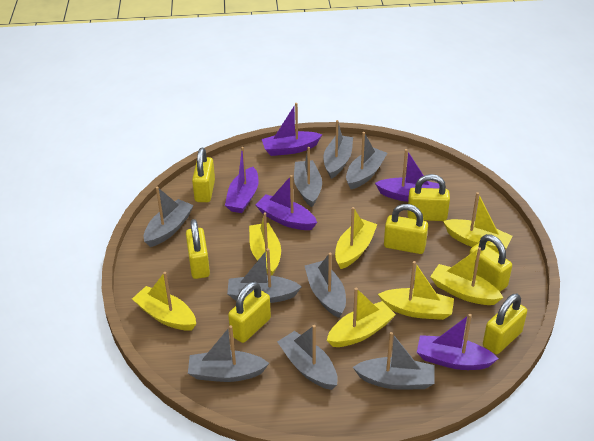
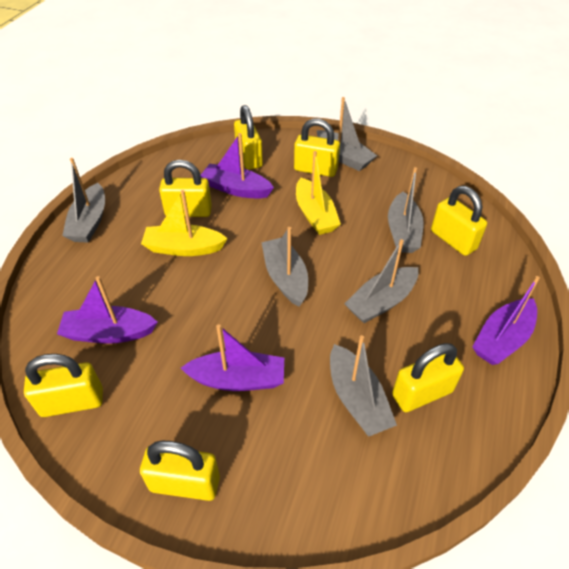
grey boat: 9 -> 6
purple boat: 5 -> 4
yellow boat: 7 -> 2

